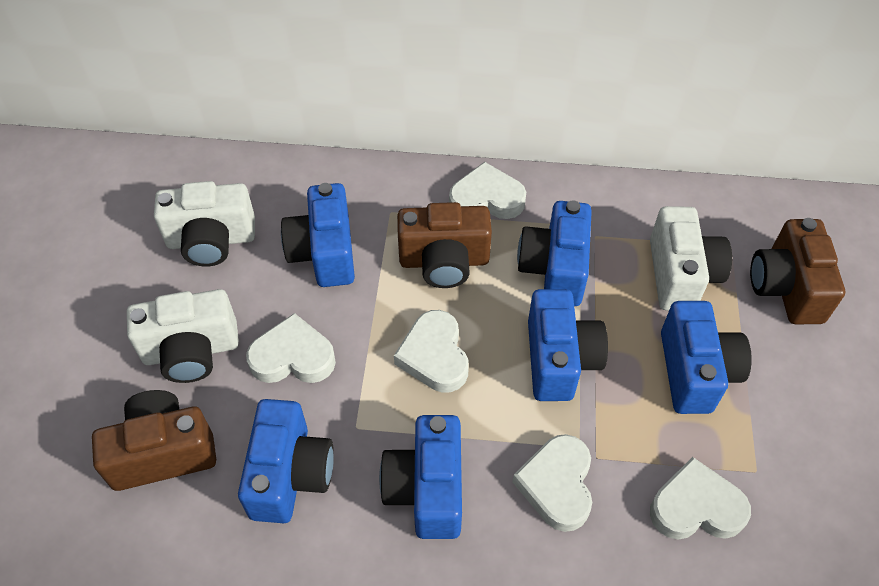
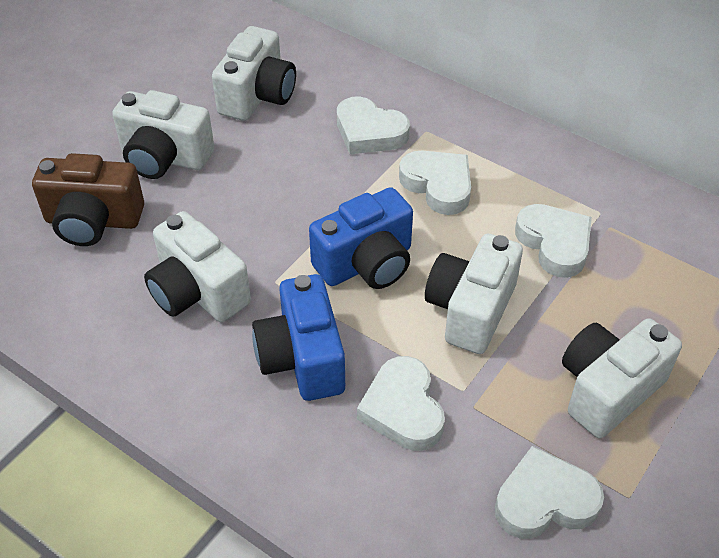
blue camera: 6 -> 2
brown camera: 3 -> 1
white camera: 3 -> 5

